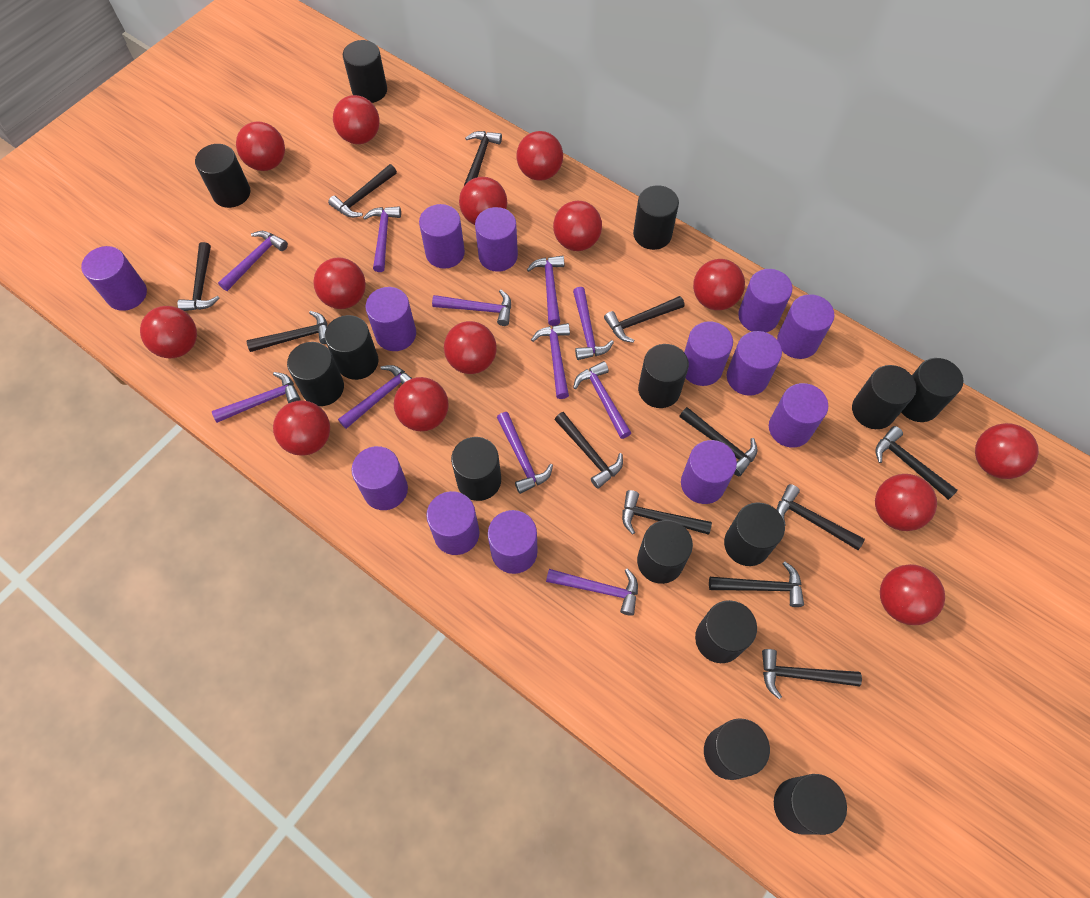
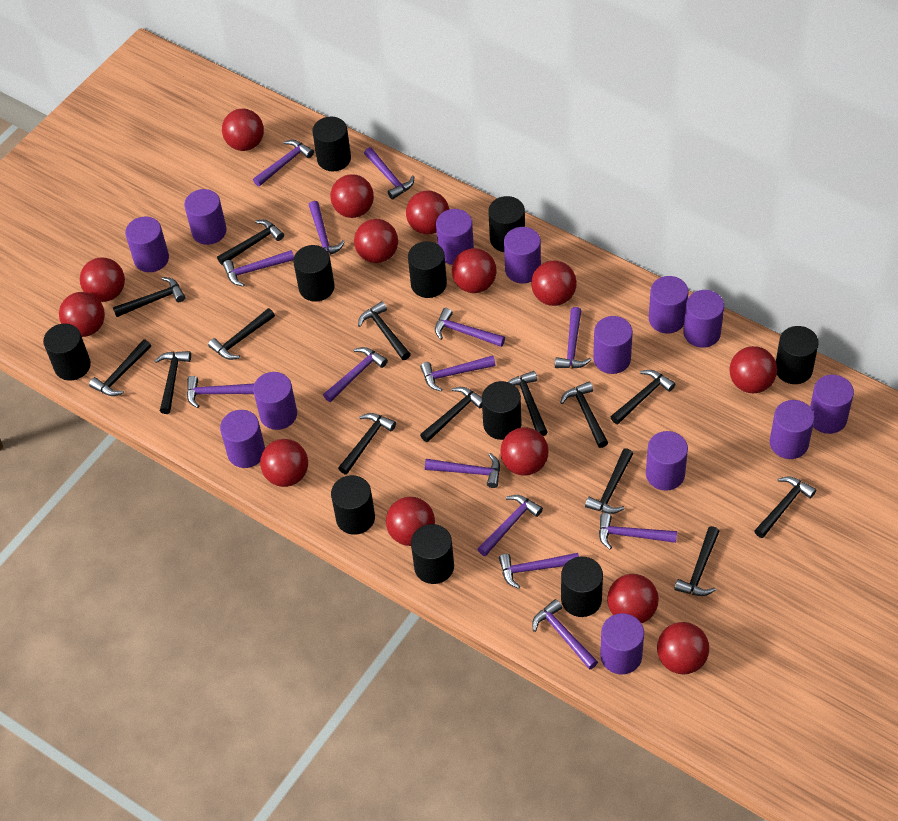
black cylinder: 14 -> 10
black hammer: 12 -> 14
purple hammer: 11 -> 14

